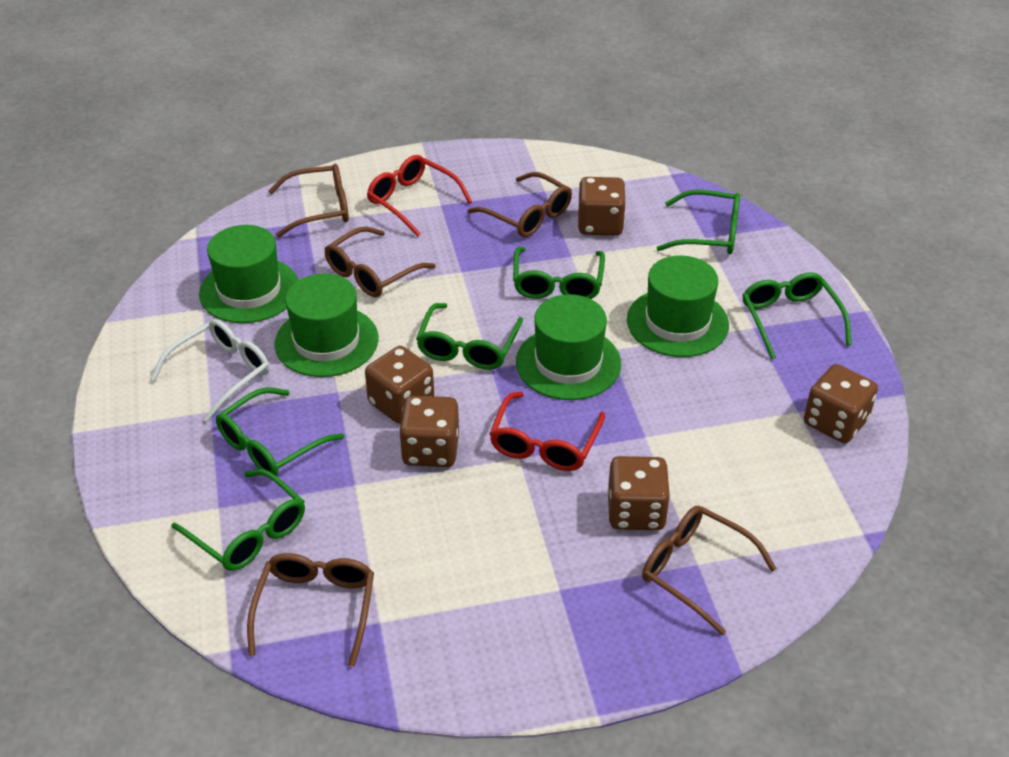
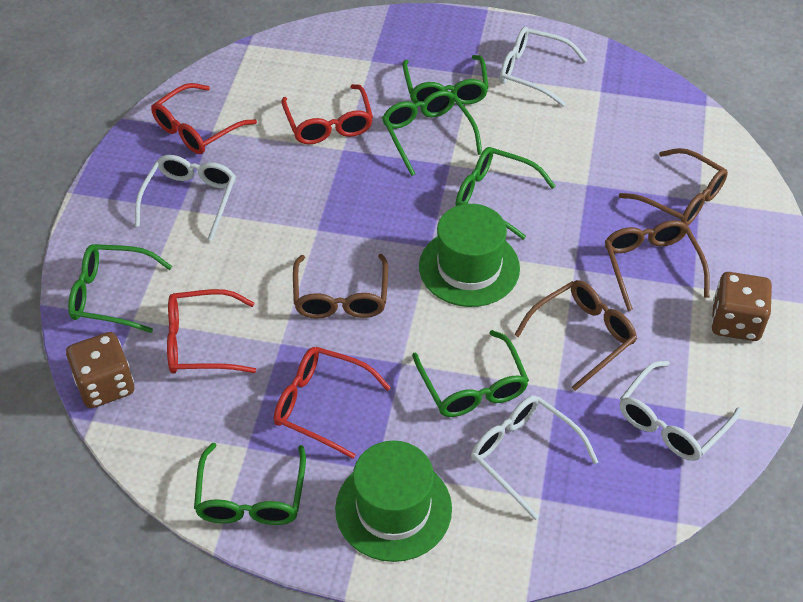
brown dice: 5 -> 2
brown glasses: 5 -> 4
green hat: 4 -> 2
red glasses: 2 -> 4
white glasses: 1 -> 4

